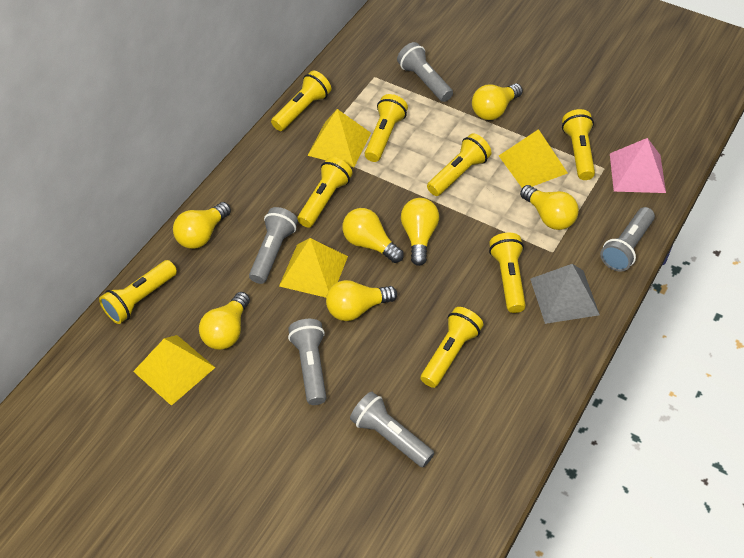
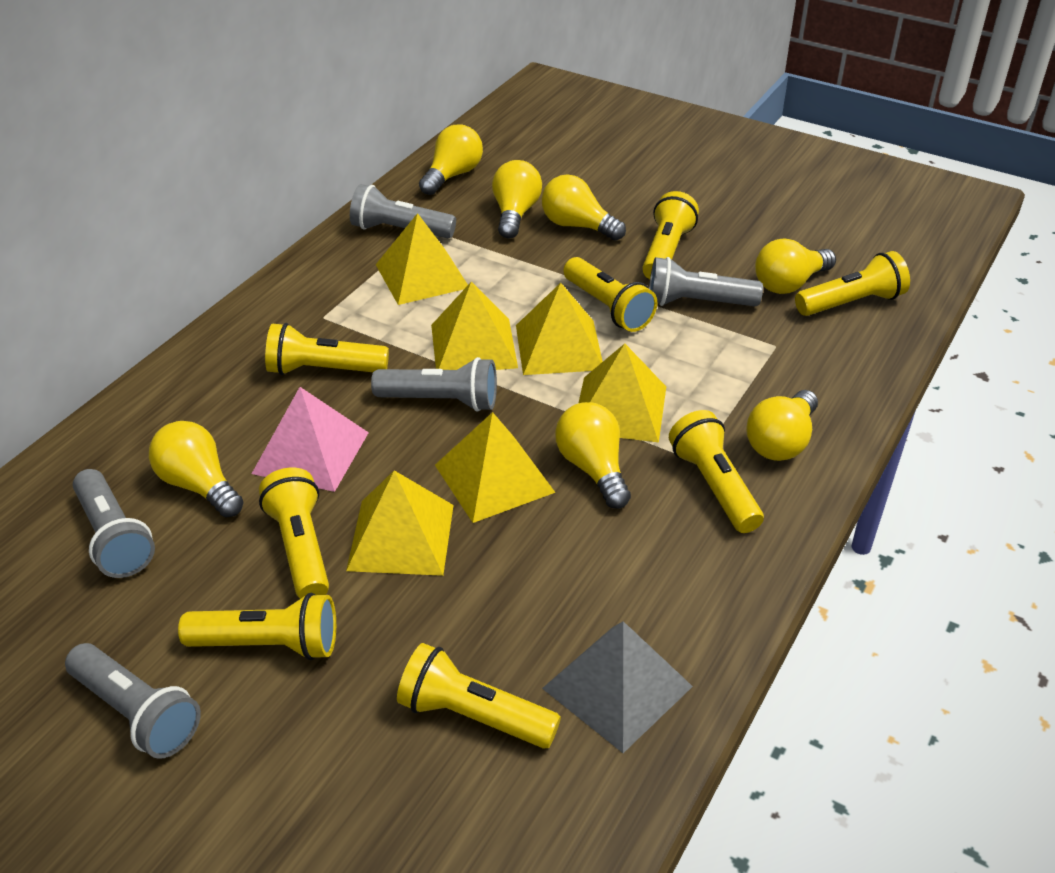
yellow pyramid: 4 -> 6

